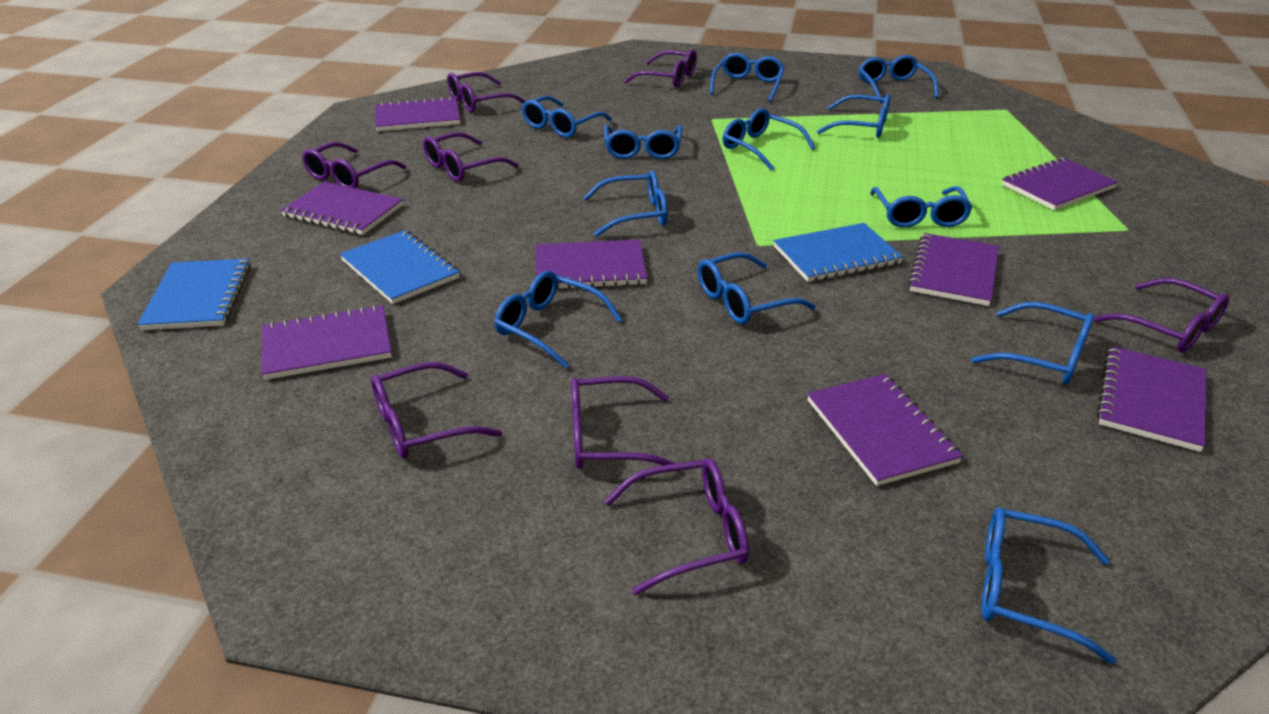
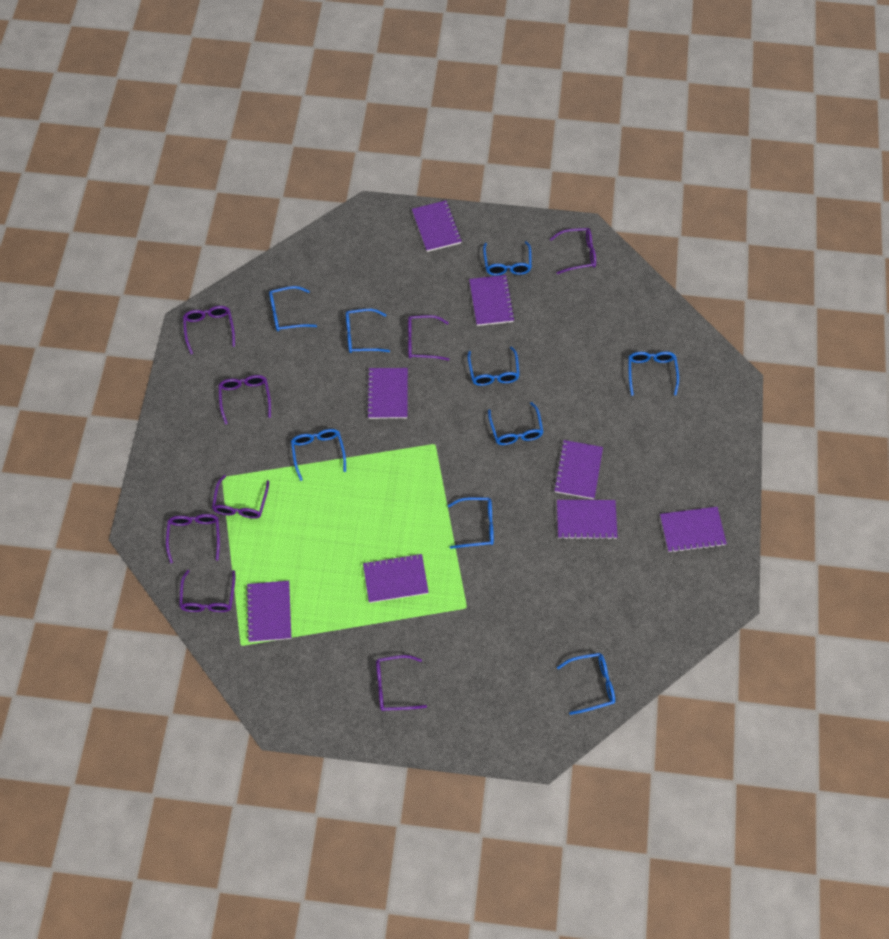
blue glasses: 12 -> 9
blue notebook: 3 -> 0

